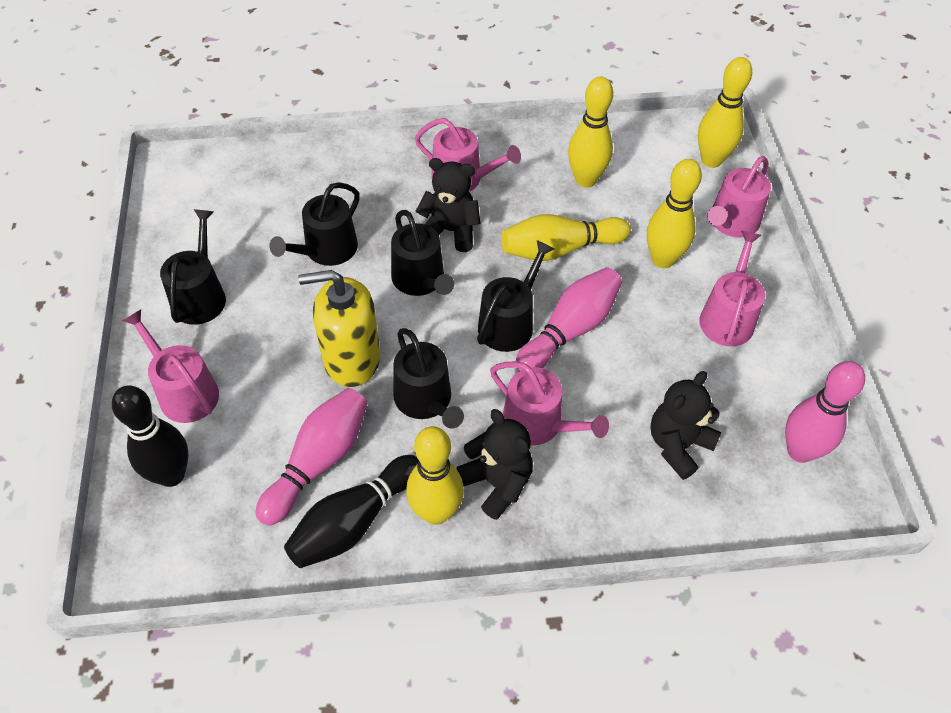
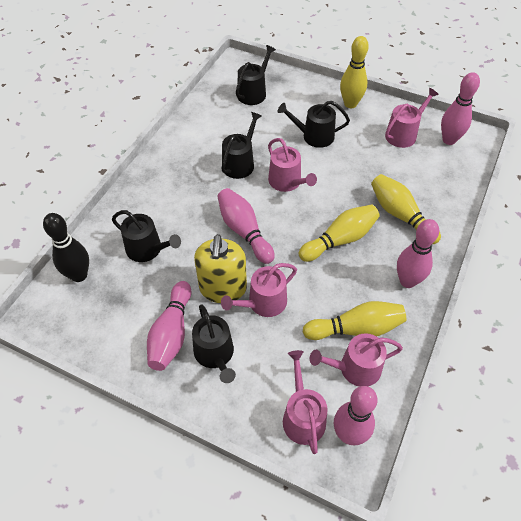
black bowling pin: 2 -> 1
black teddy bear: 3 -> 0
pink bowling pin: 3 -> 5
yellow bowling pin: 5 -> 4

